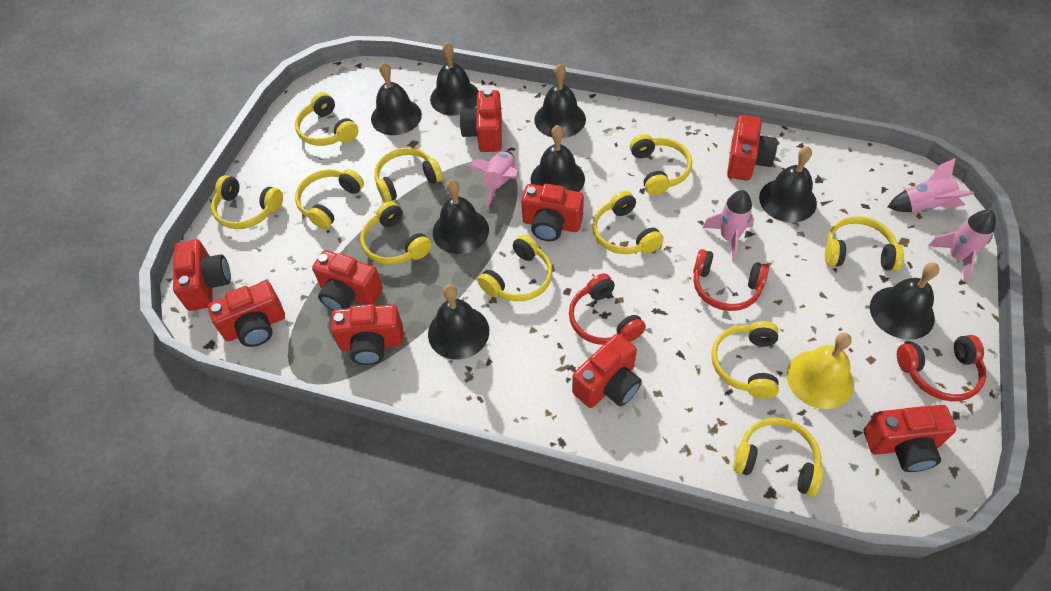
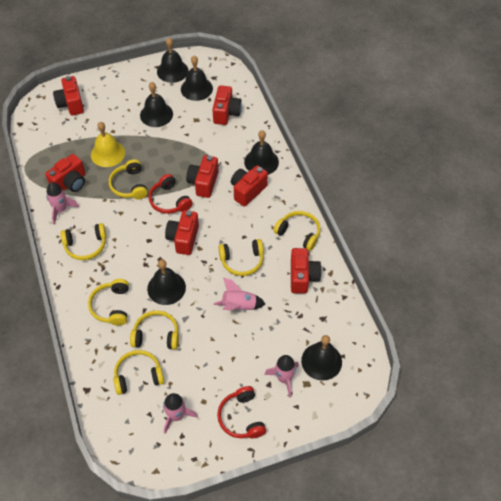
black bell: 8 -> 6
red camera: 9 -> 7
red headphones: 3 -> 2
yellow headphones: 11 -> 7

